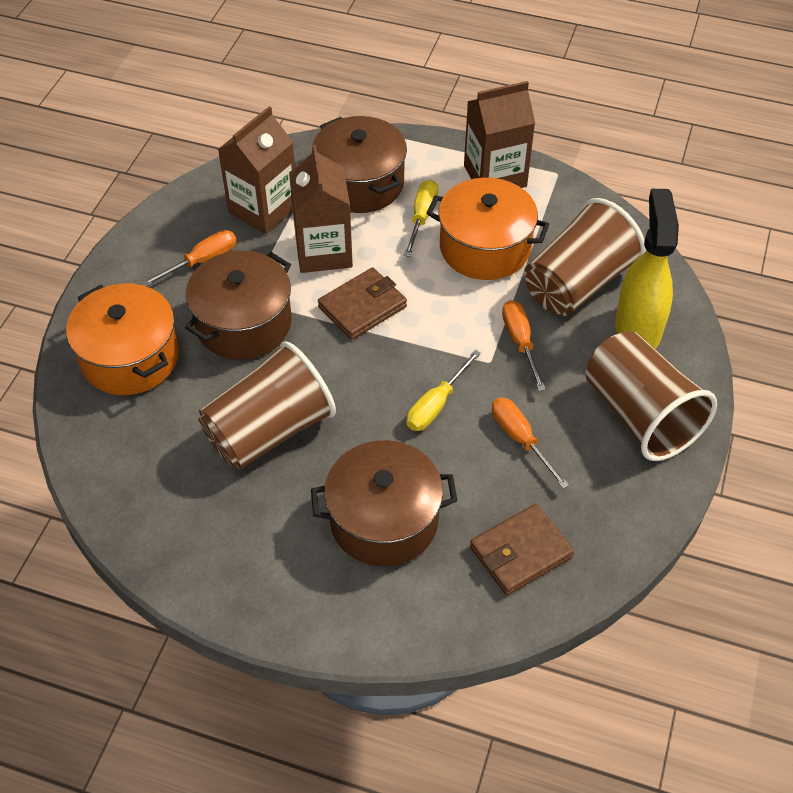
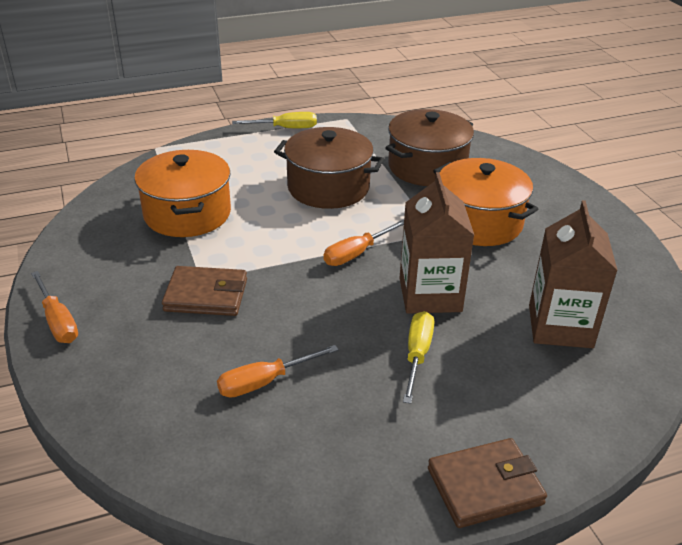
brown carton: 3 -> 2
brown cup: 3 -> 0
brown pot: 3 -> 2
yellow spray bottle: 1 -> 0

